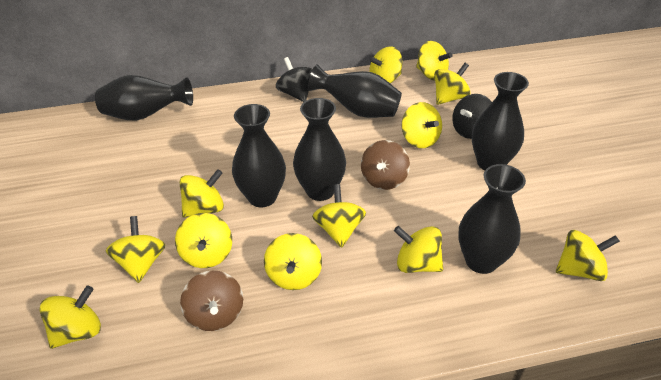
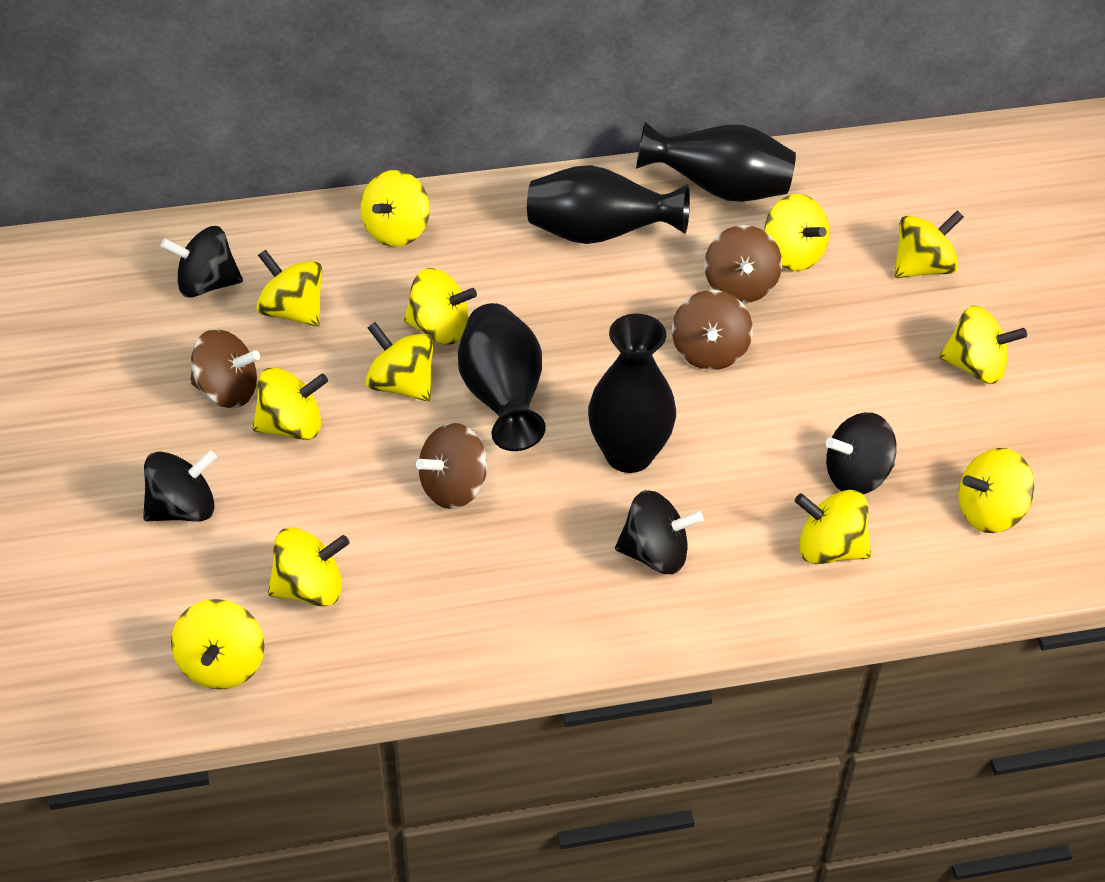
black spinning top: 2 -> 4
black vase: 6 -> 4
brown spinning top: 2 -> 4

